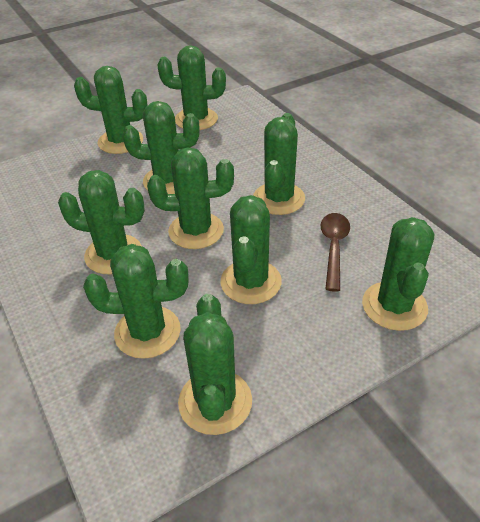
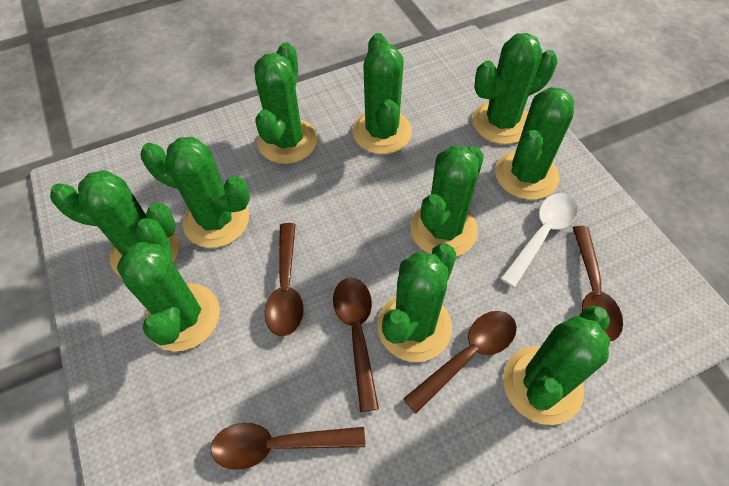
brown spoon: 1 -> 5
white spoon: 0 -> 1

